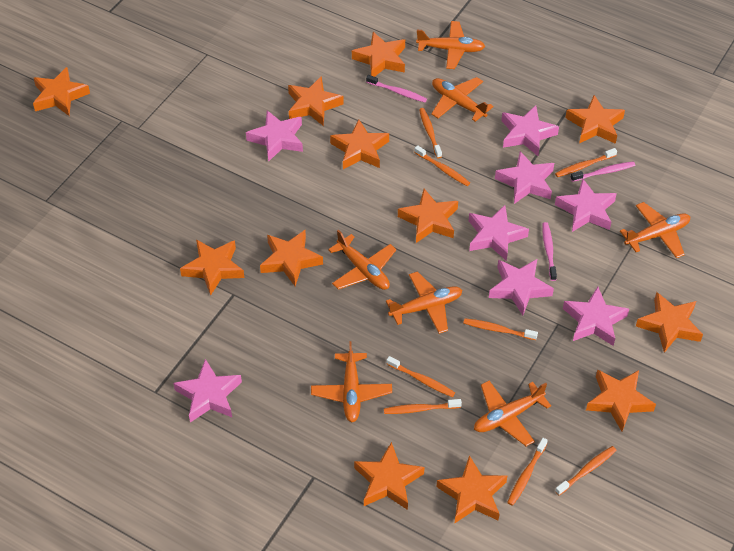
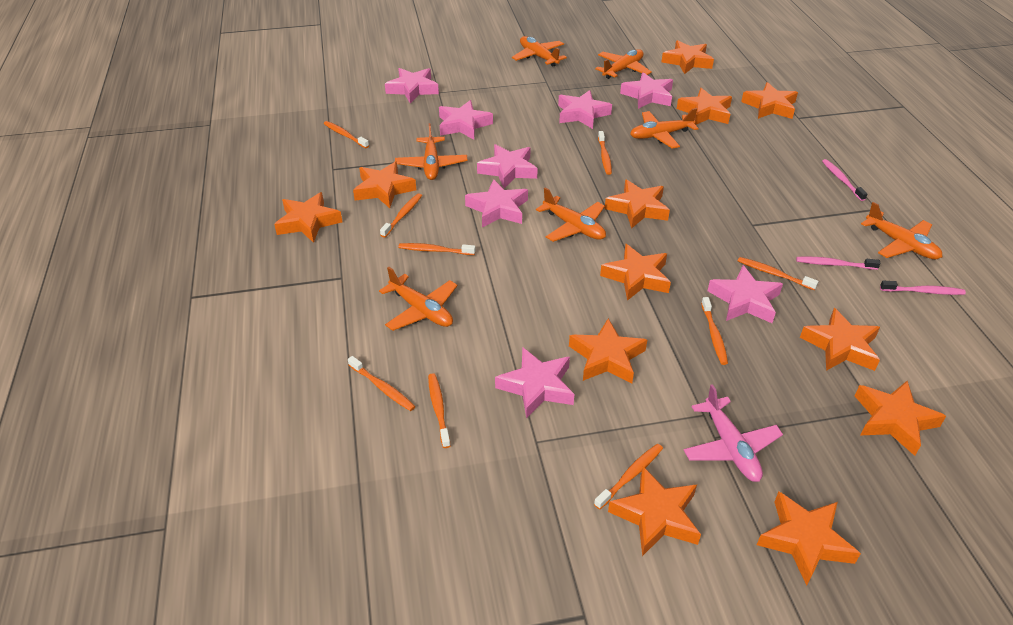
orange toothbrush: 8 -> 9
pink plane: 0 -> 1

